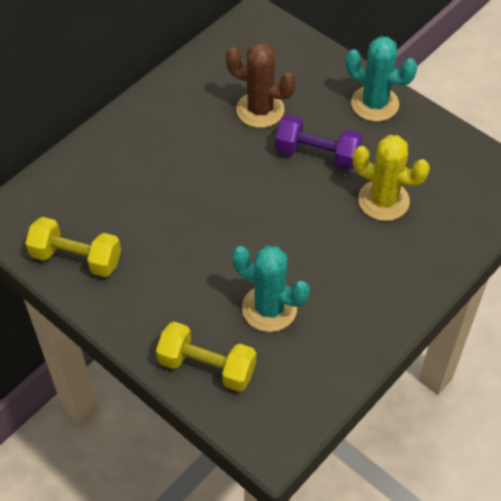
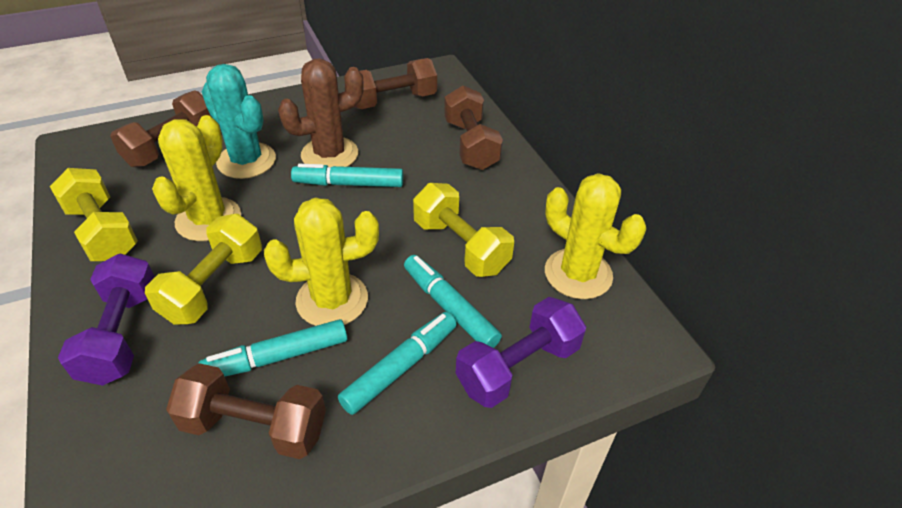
brown dumbbell: 0 -> 4
purple dumbbell: 1 -> 2
turquoise cactus: 2 -> 1
turquoise marker: 0 -> 4
yellow cactus: 1 -> 3
yellow dumbbell: 2 -> 3

